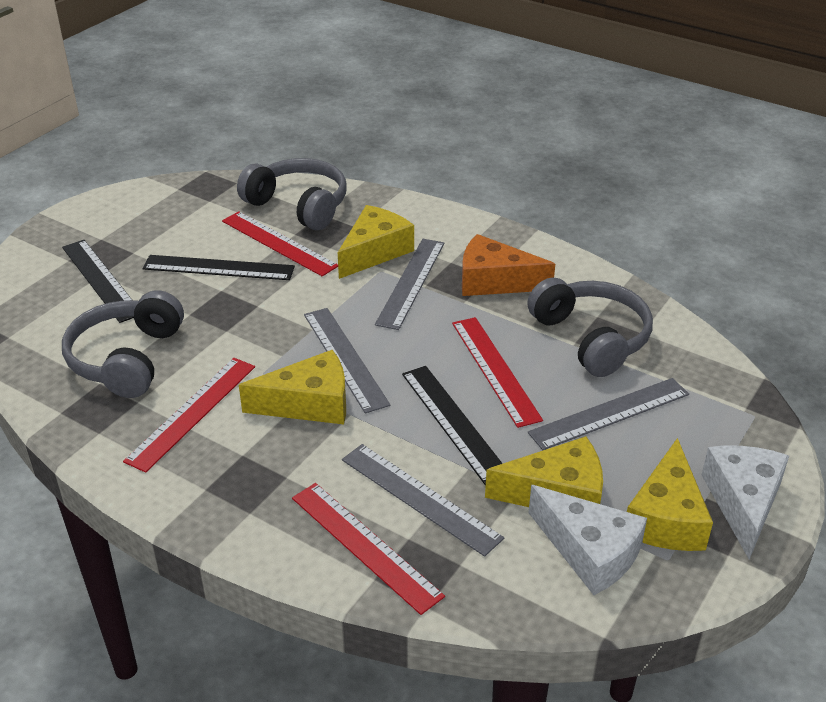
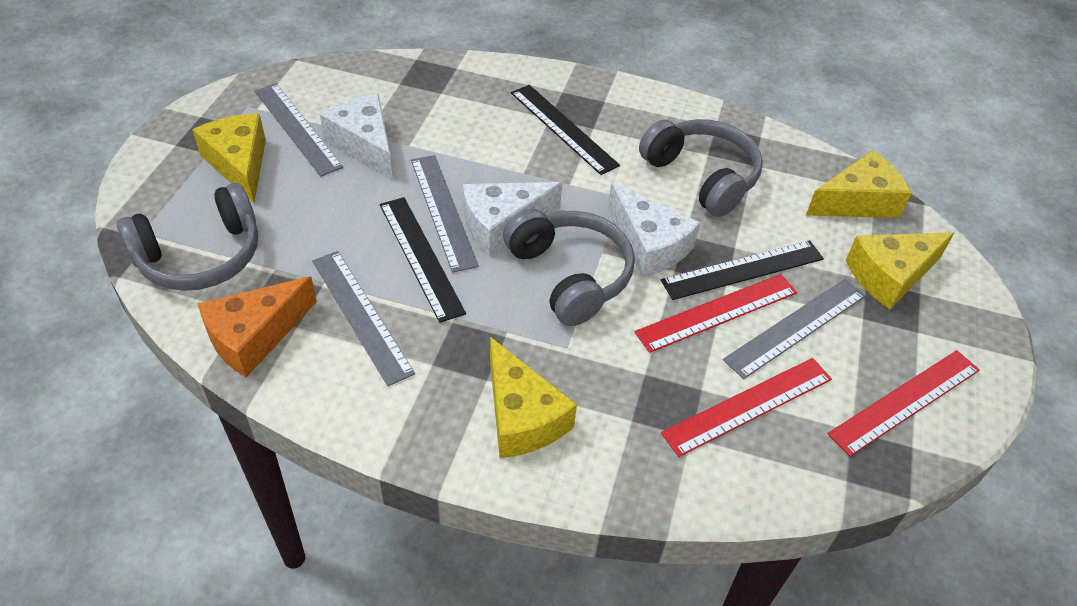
red ruler: 4 -> 3
white cheese: 2 -> 3

